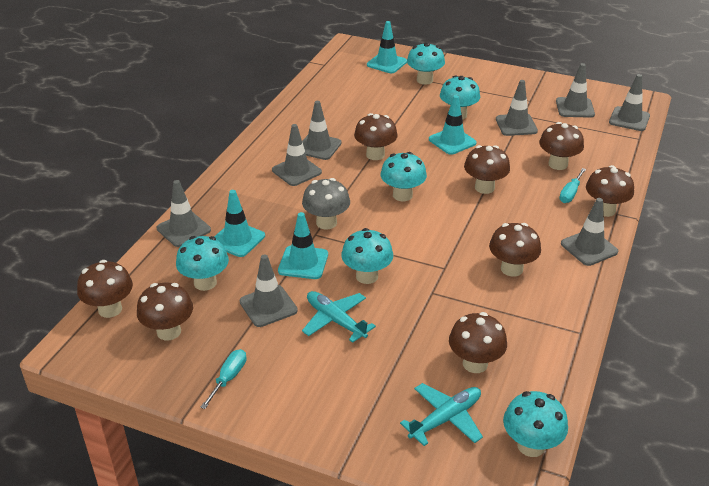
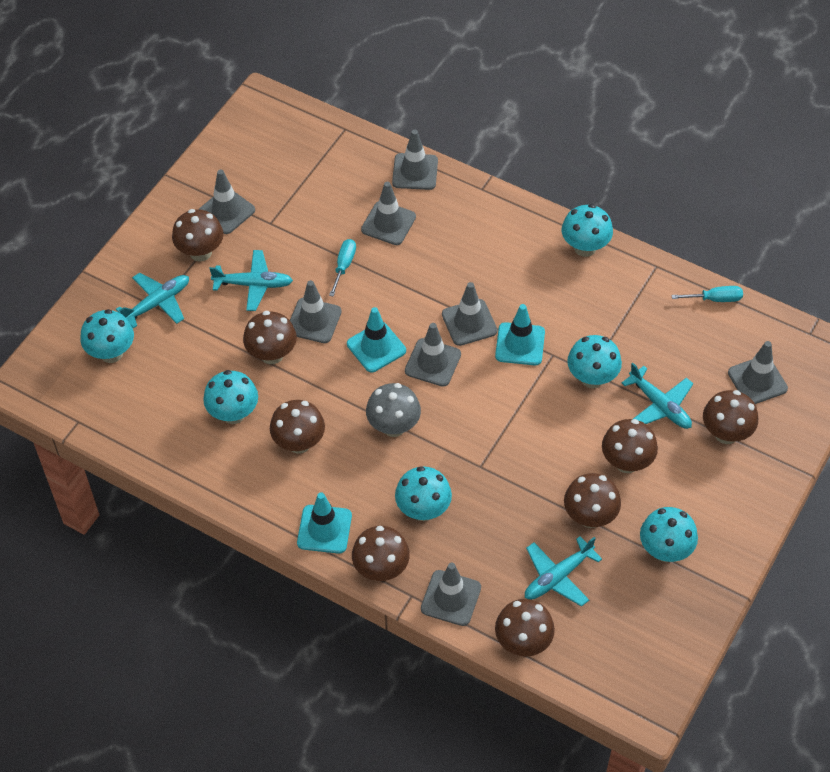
turquoise plane: 2 -> 4
turquoise traffic cone: 4 -> 3

